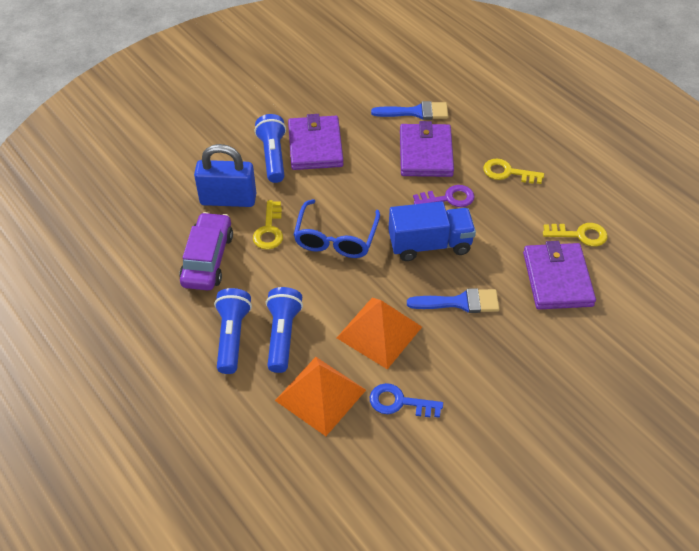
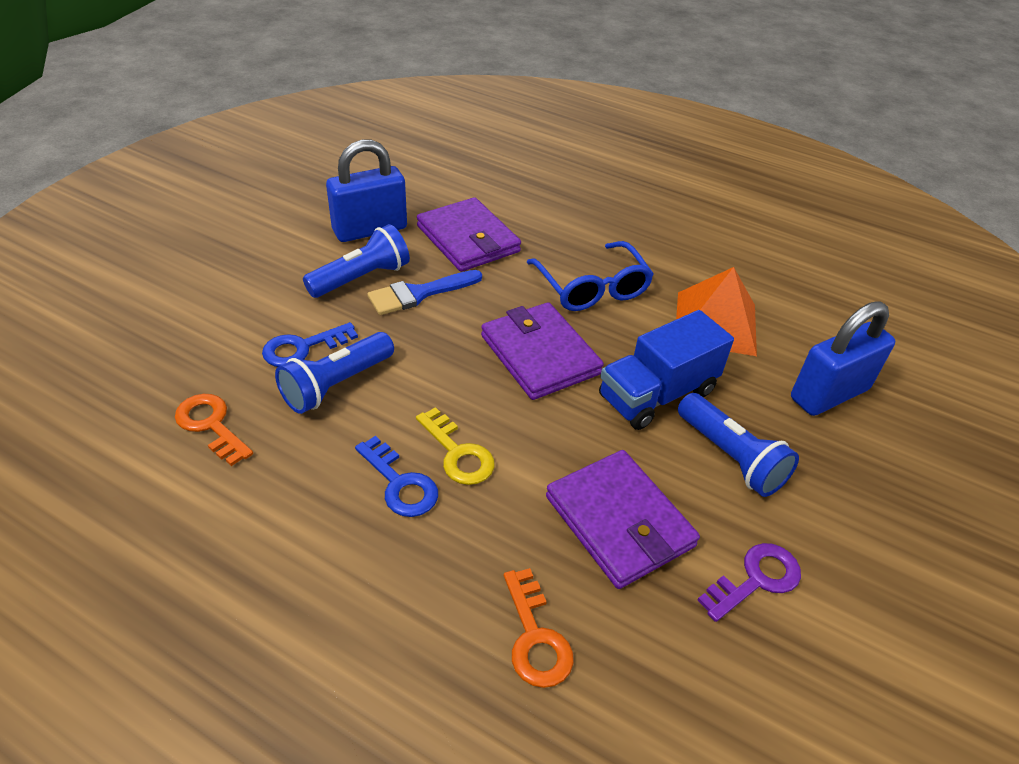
blue brush: 2 -> 1
blue key: 1 -> 2
blue padlock: 1 -> 2
orange key: 0 -> 2
orange pyramid: 2 -> 1
purple car: 1 -> 0
yellow key: 3 -> 1

